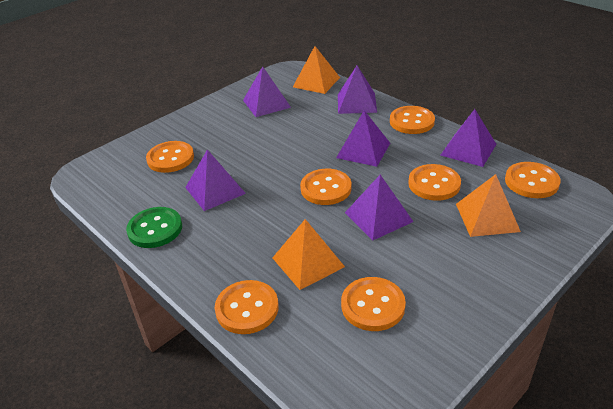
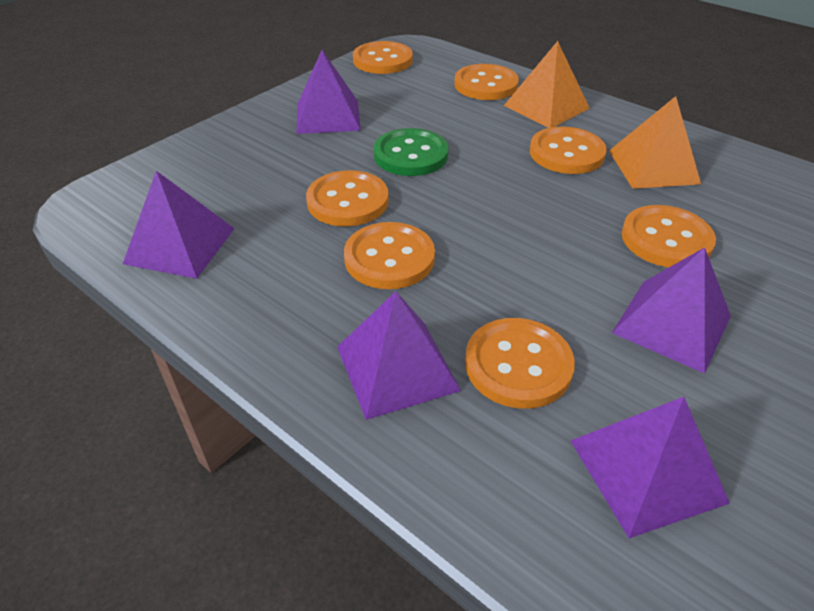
orange pyramid: 3 -> 2
purple pyramid: 6 -> 5

